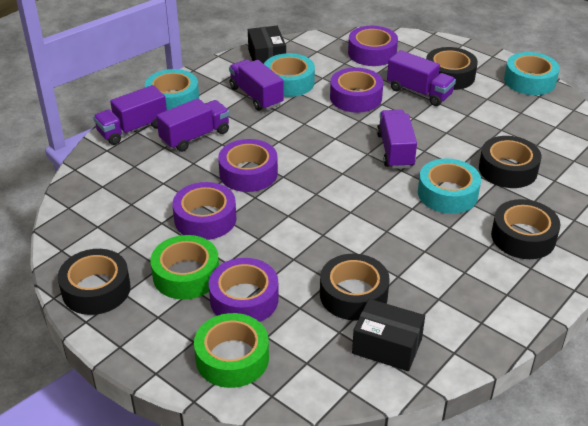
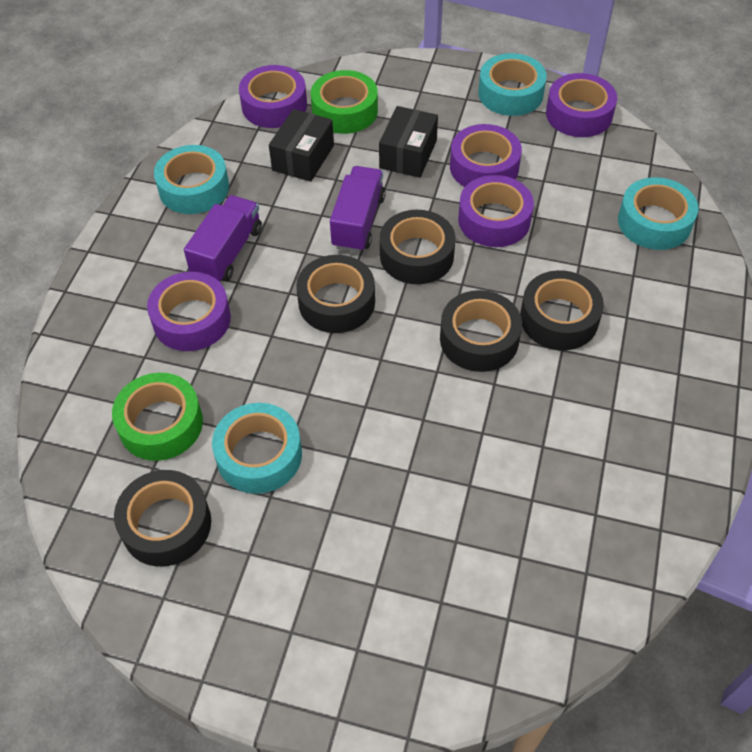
purple truck: 5 -> 2

